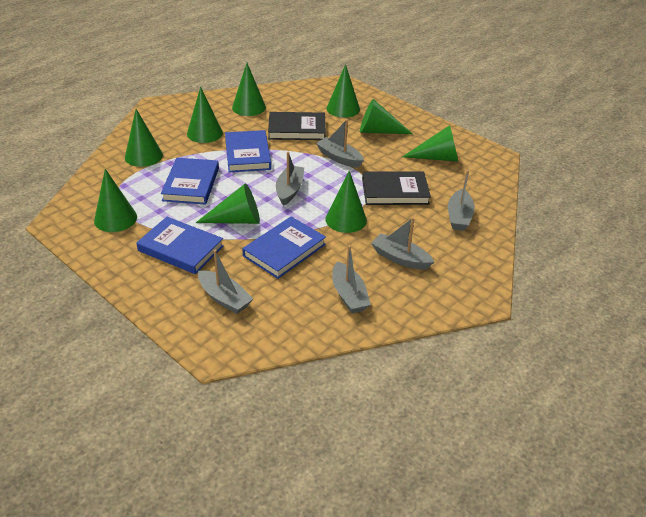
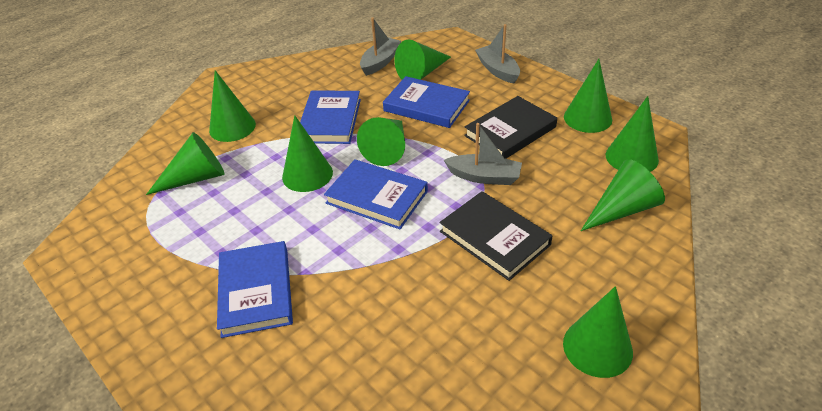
grey boat: 6 -> 3

